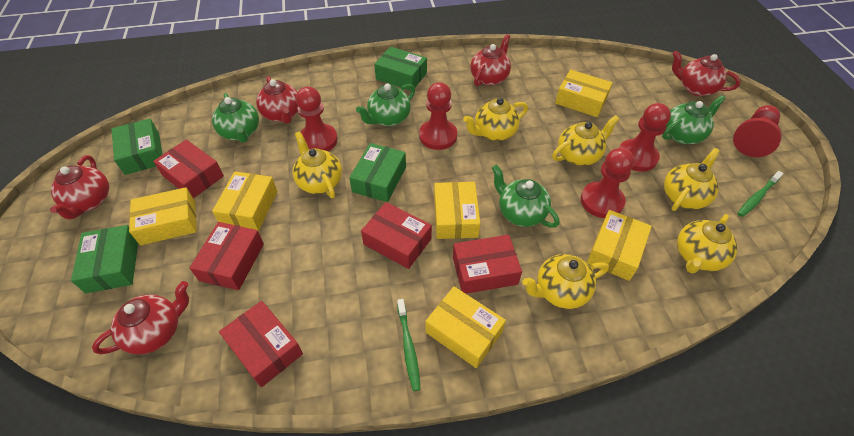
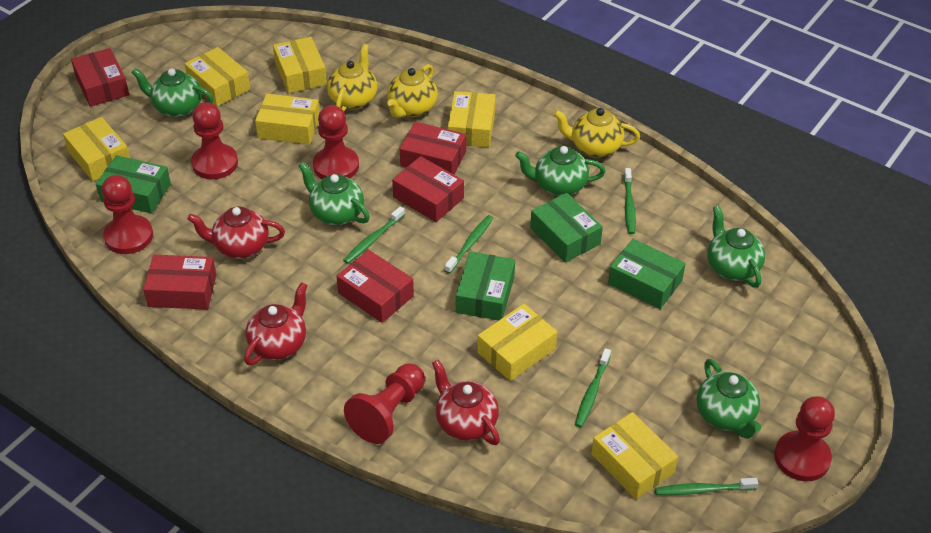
green teapot: 4 -> 5
green toothbrush: 2 -> 5
red teapot: 5 -> 3
yellow box: 6 -> 7
yellow teapot: 6 -> 3

